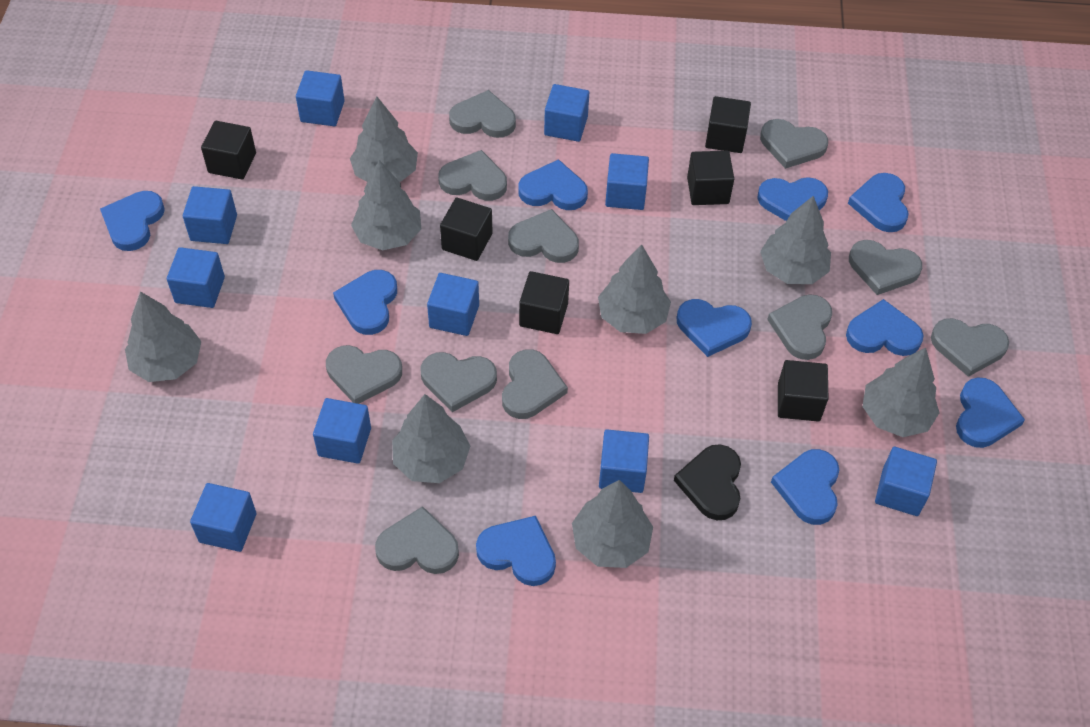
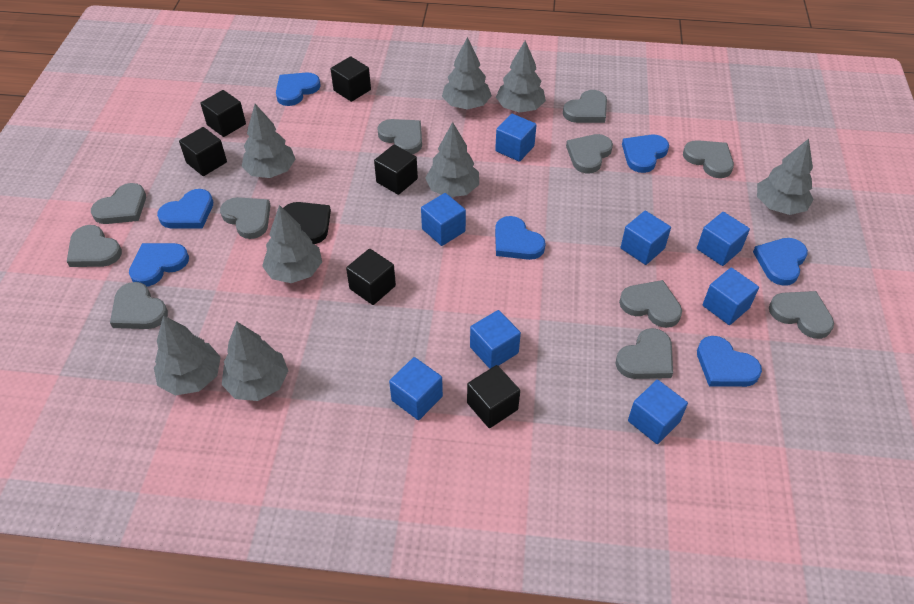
blue cube: 10 -> 8
blue heart: 10 -> 7

